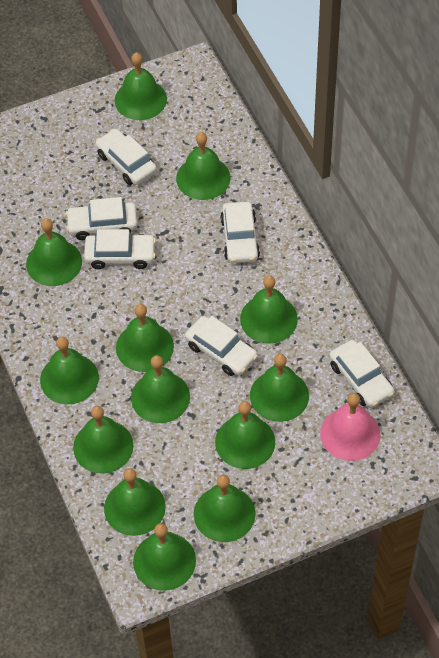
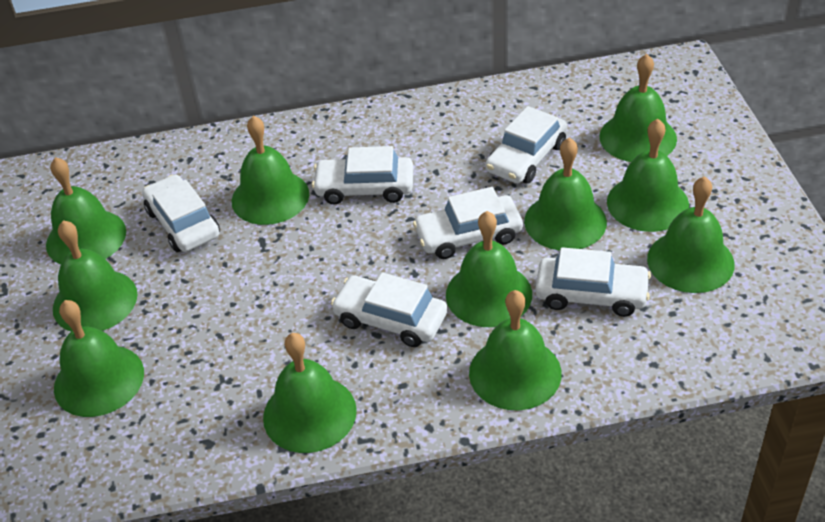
green bell: 13 -> 11
pink bell: 1 -> 0

